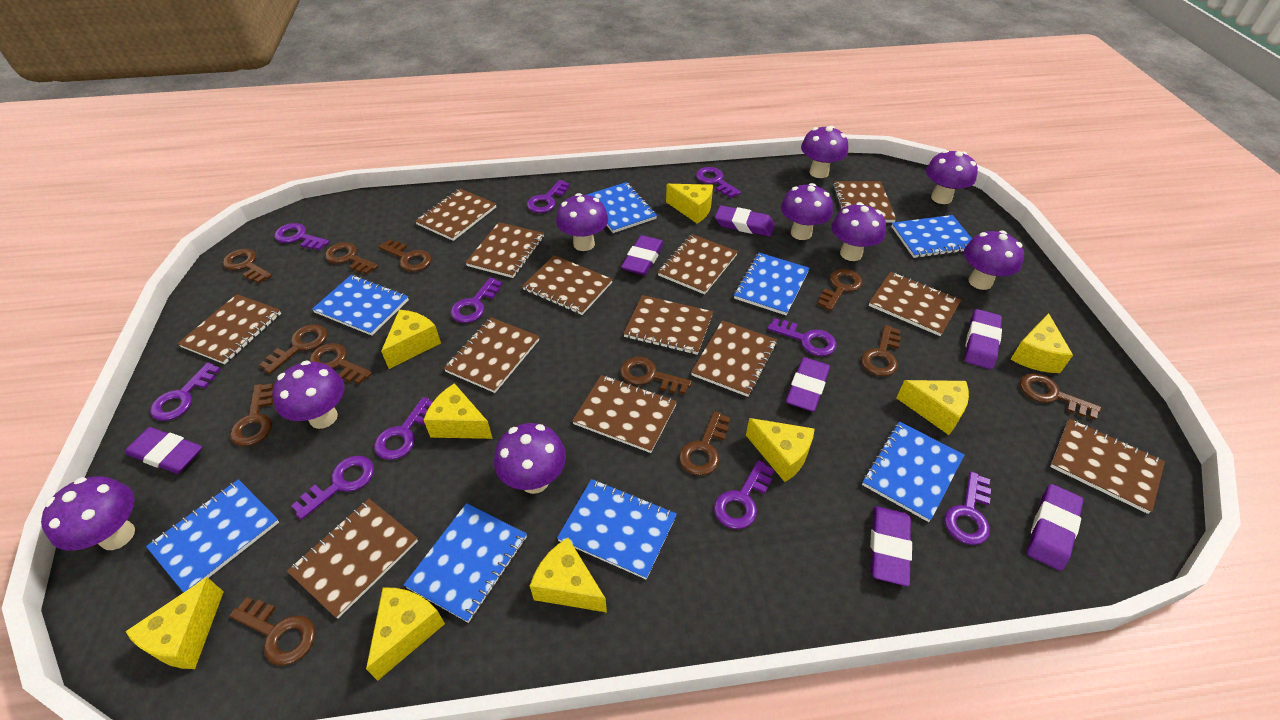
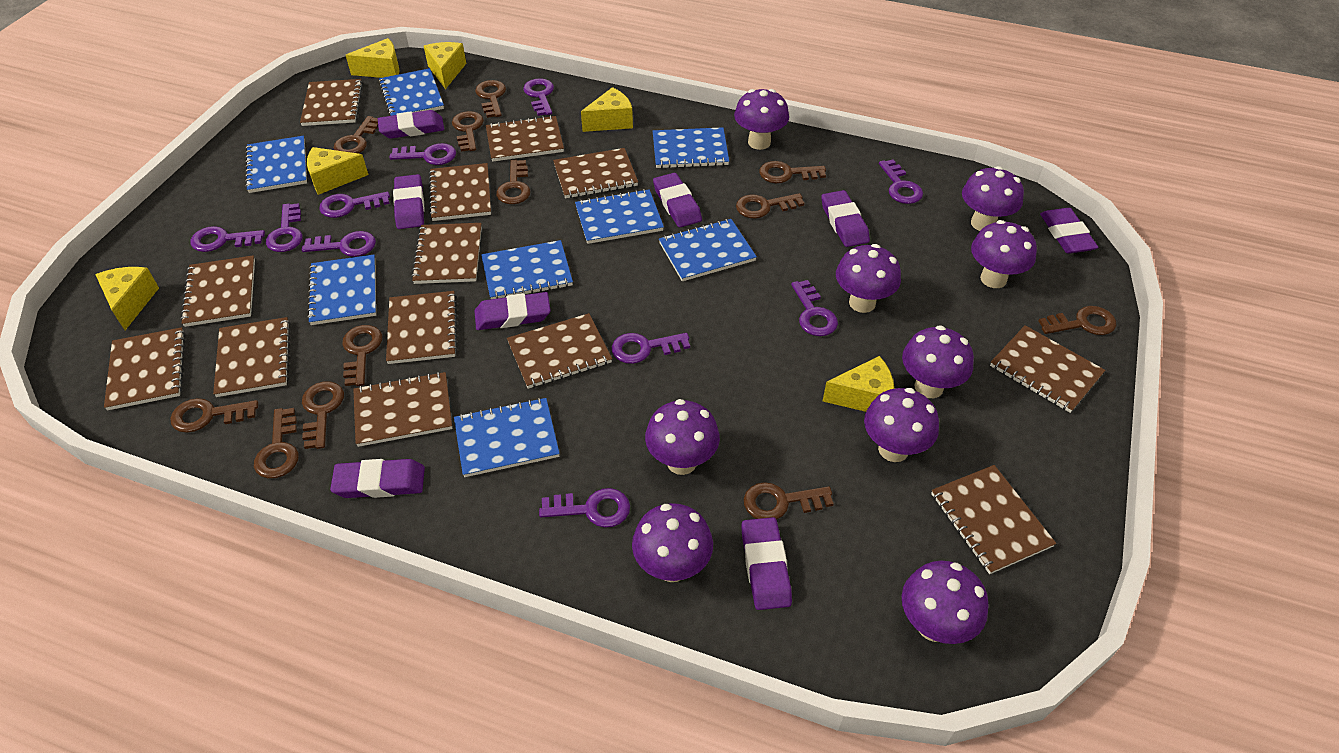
purple eraser: 7 -> 8
yellow cheese: 9 -> 6

